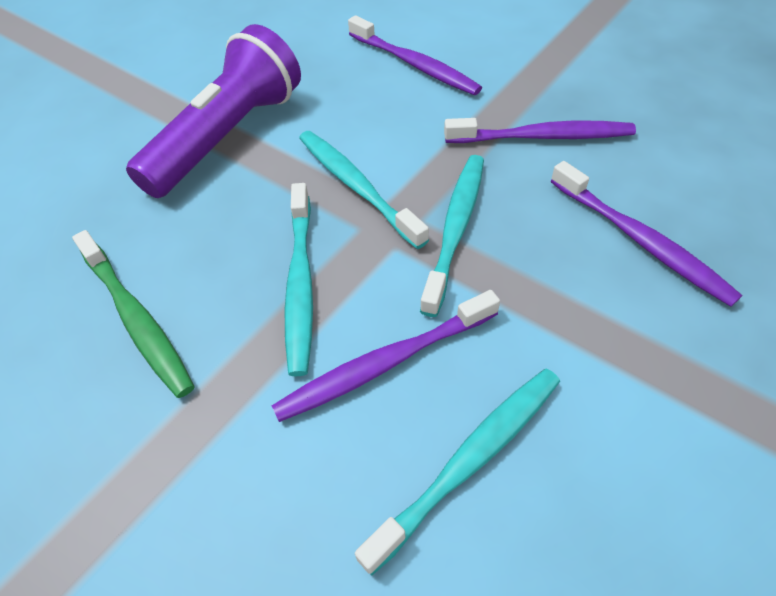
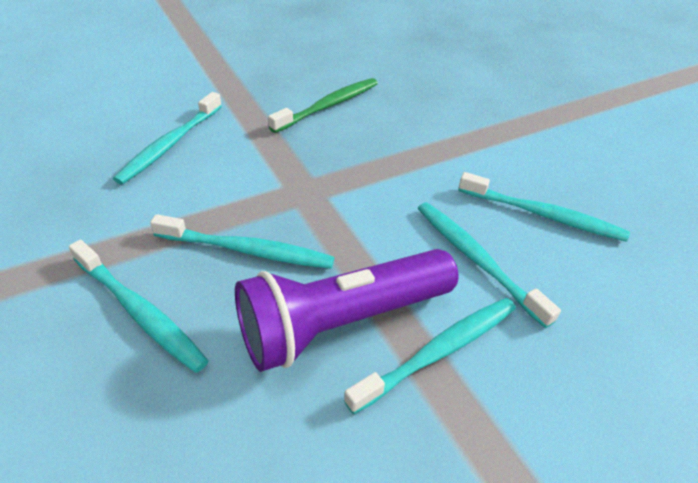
purple toothbrush: 4 -> 0
turquoise toothbrush: 4 -> 6

